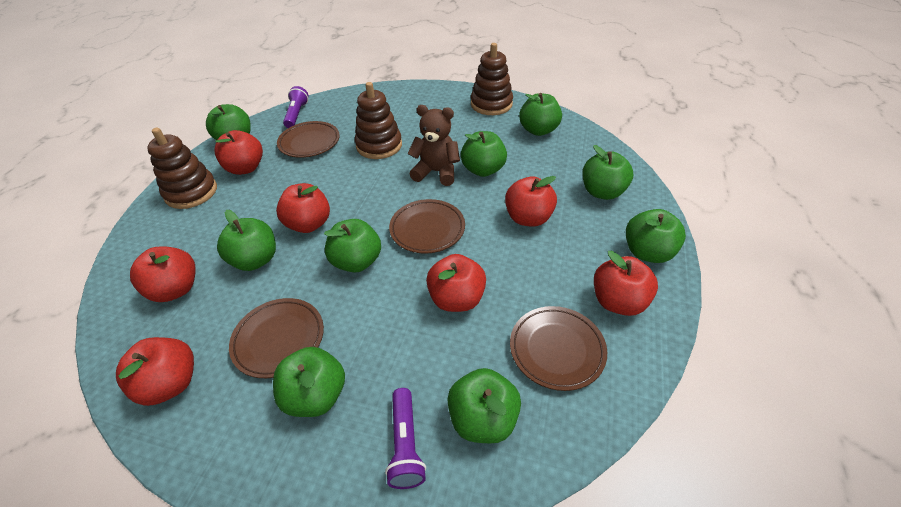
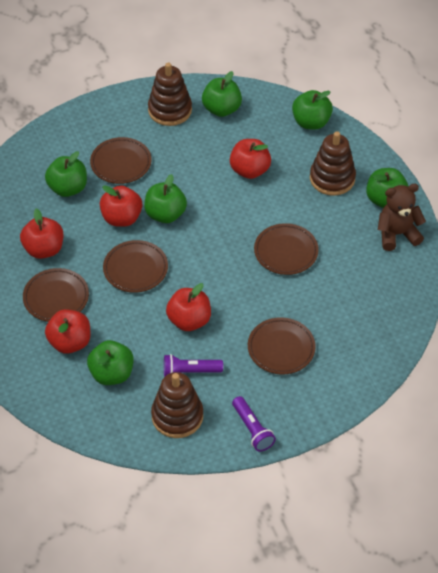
brown plate: 4 -> 5
green apple: 9 -> 6
red apple: 7 -> 5

